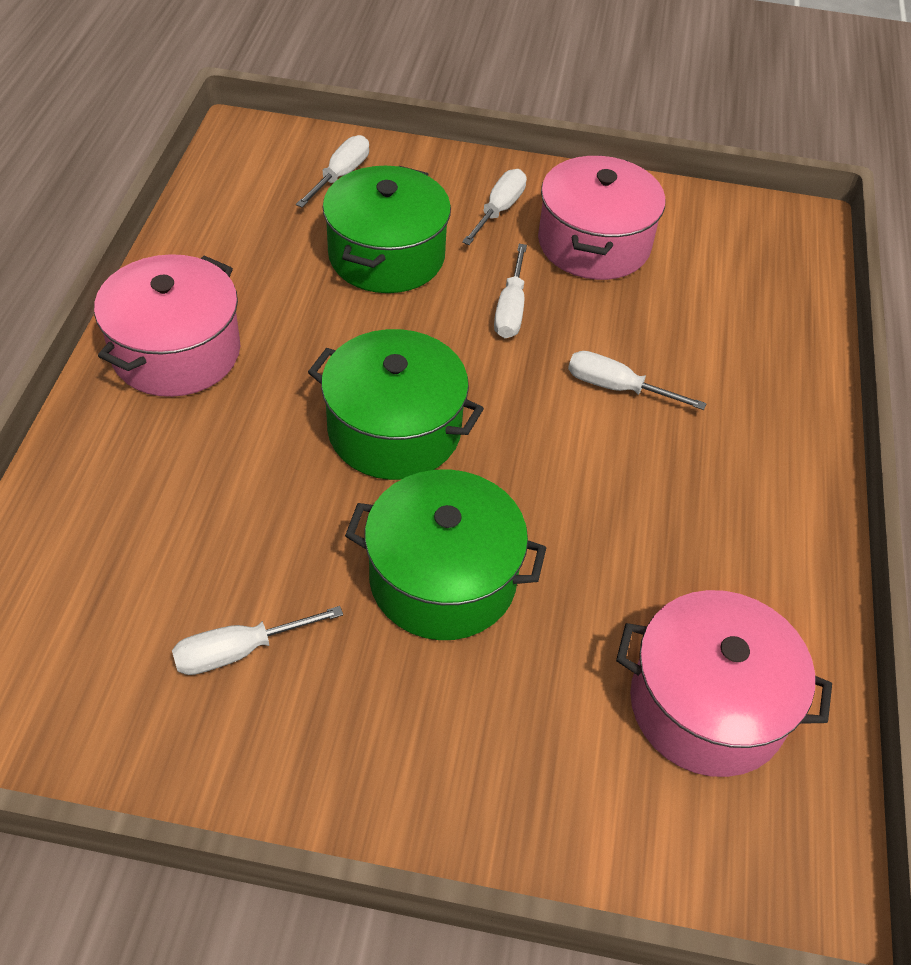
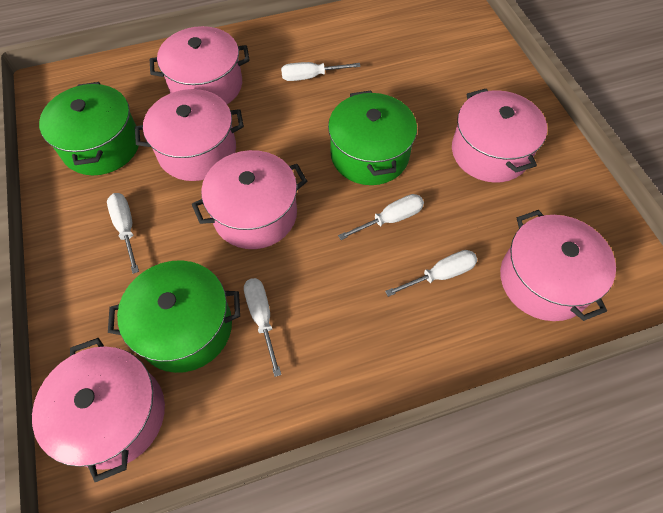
pink pot: 3 -> 6

